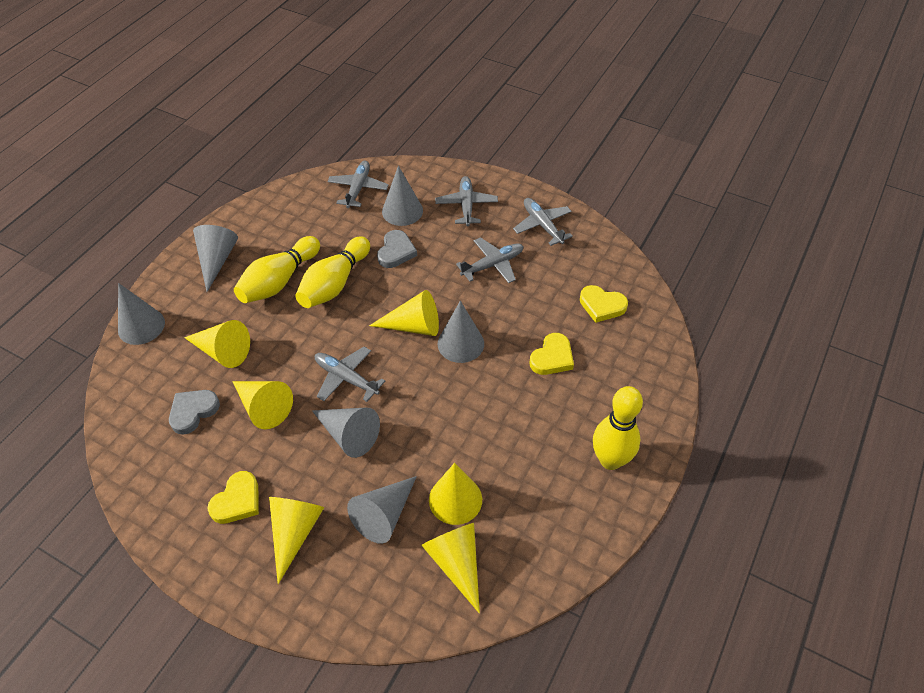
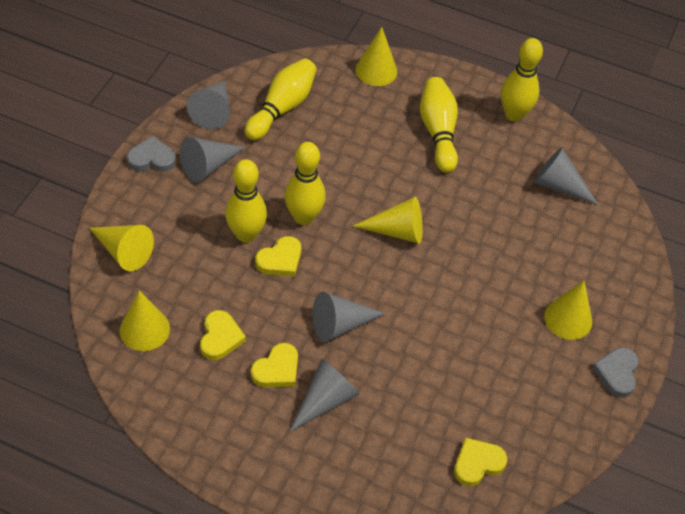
grey cone: 6 -> 5
grey plane: 5 -> 0
yellow bowling pin: 3 -> 5
yellow cone: 6 -> 5
yellow heart: 3 -> 4

